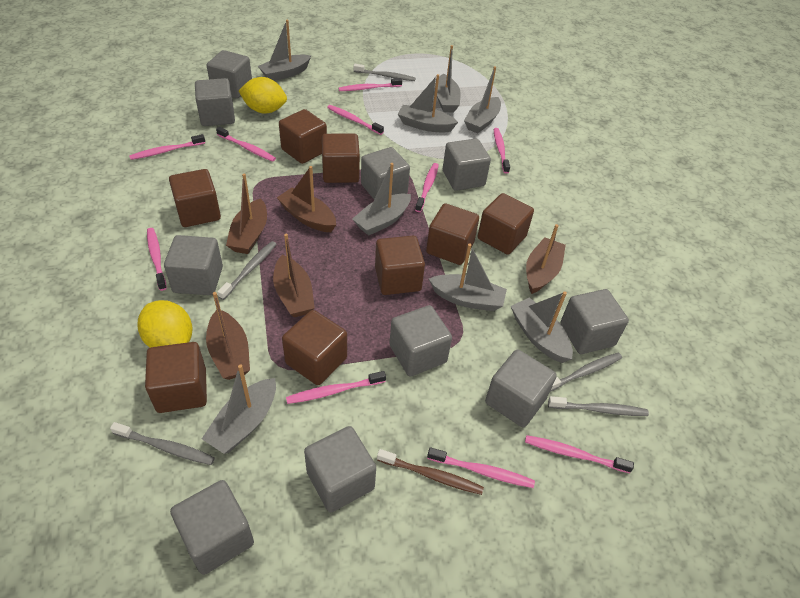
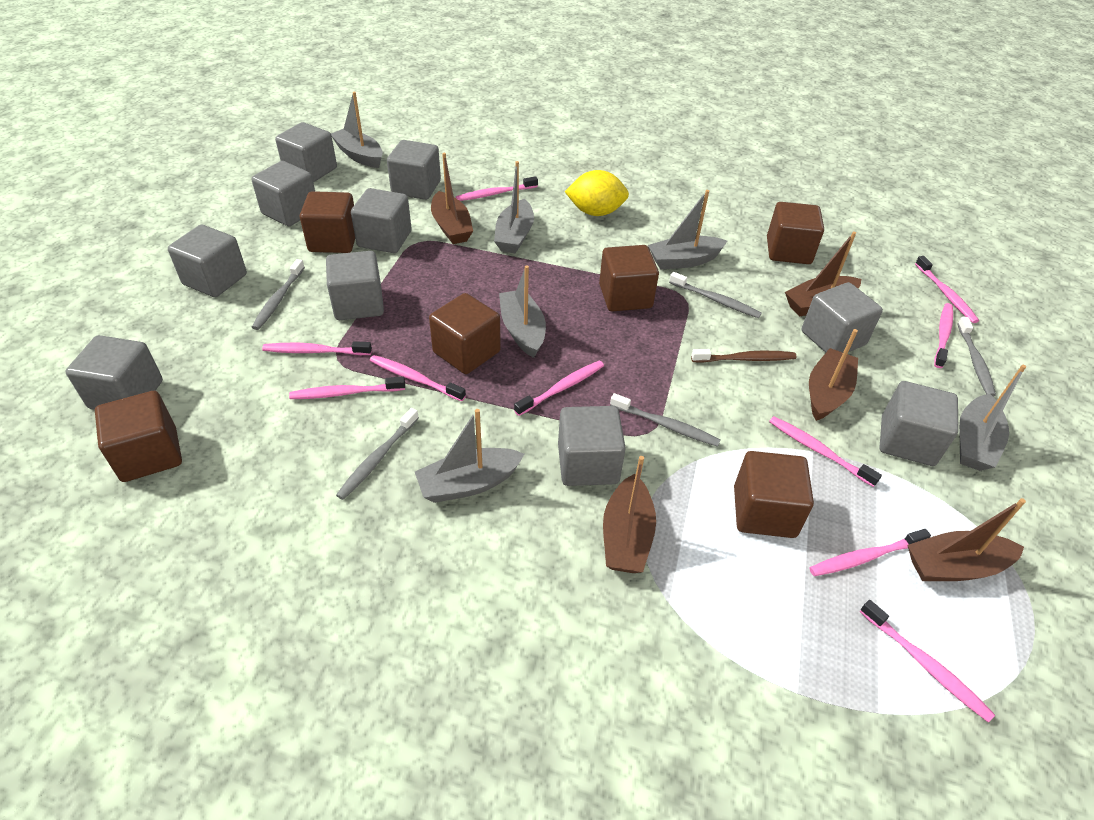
brown cube: 8 -> 6
grey boat: 8 -> 6
yellow lemon: 2 -> 1

